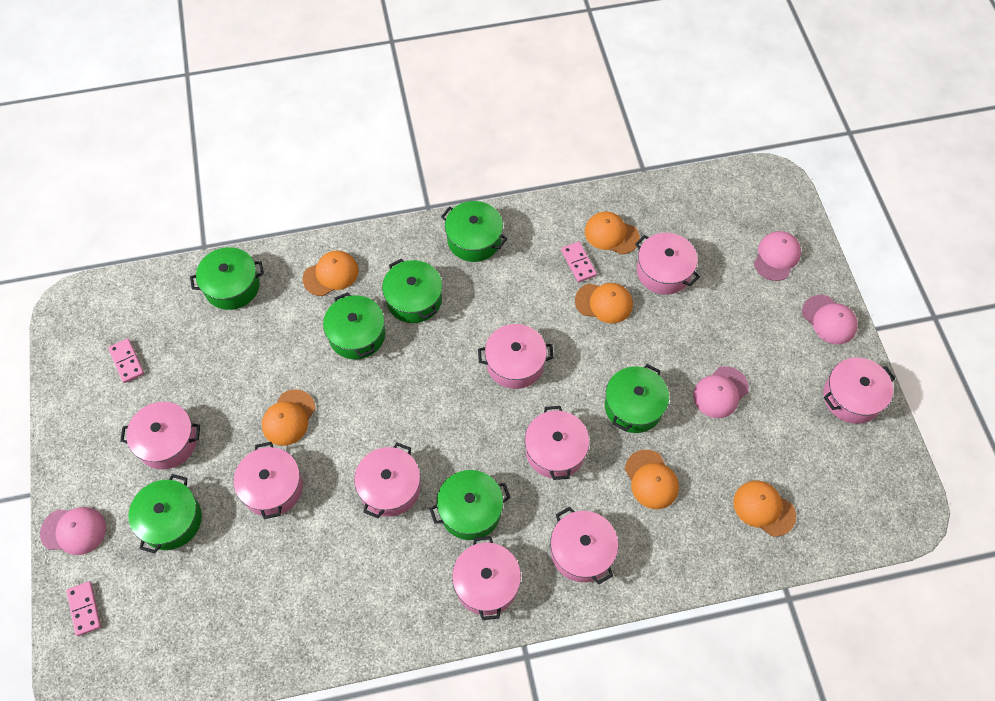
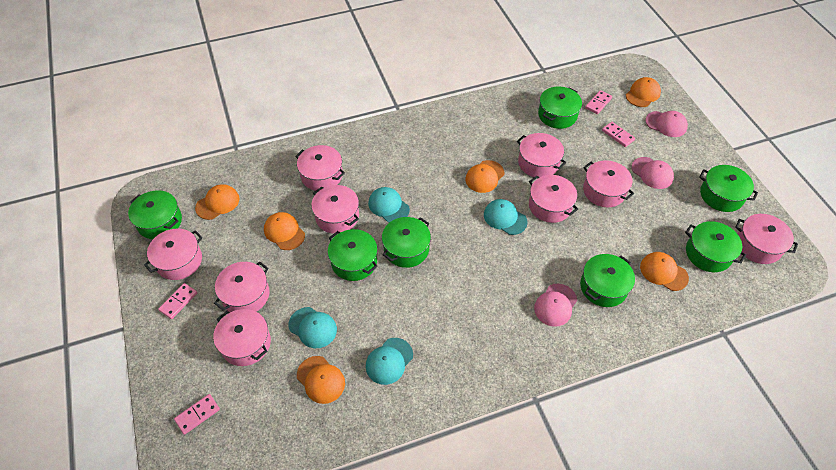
pink cap: 4 -> 3
pink domino: 3 -> 4
turquoise cap: 0 -> 4

